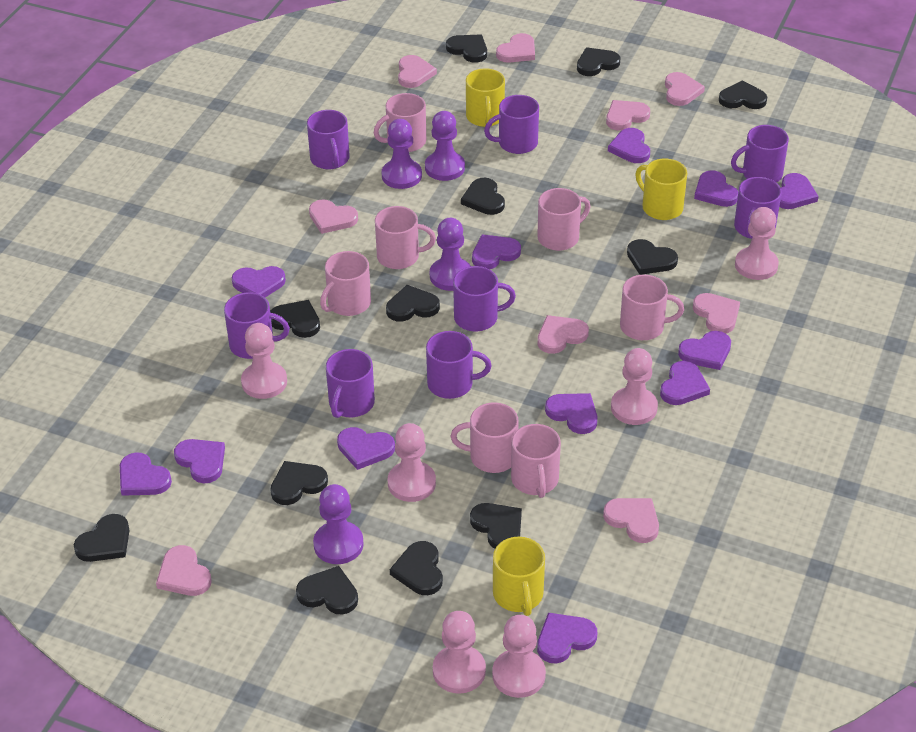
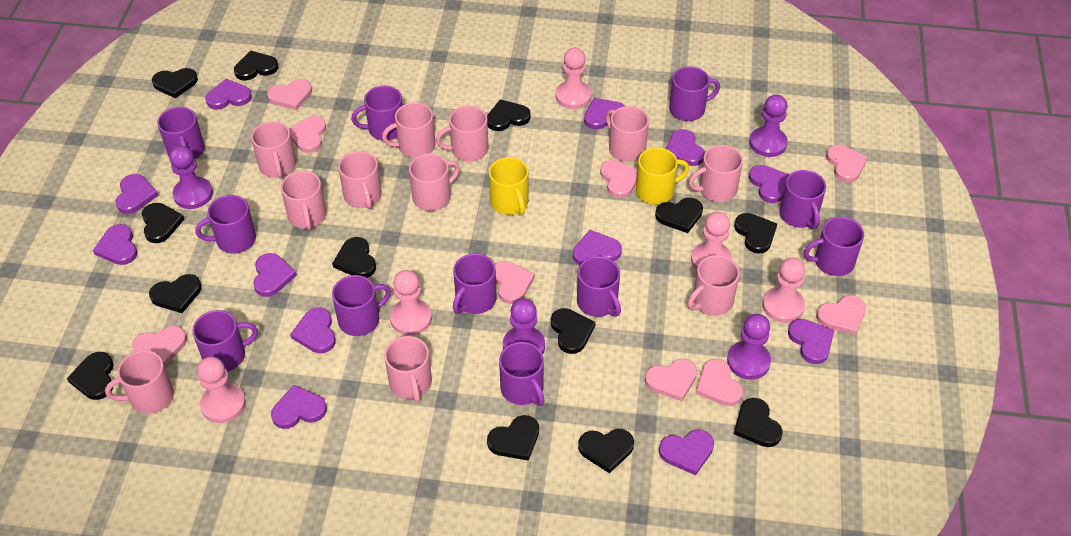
black heart: 12 -> 13
pink mug: 7 -> 11
pink pawn: 6 -> 5
purple mug: 8 -> 11
yellow mug: 3 -> 2

